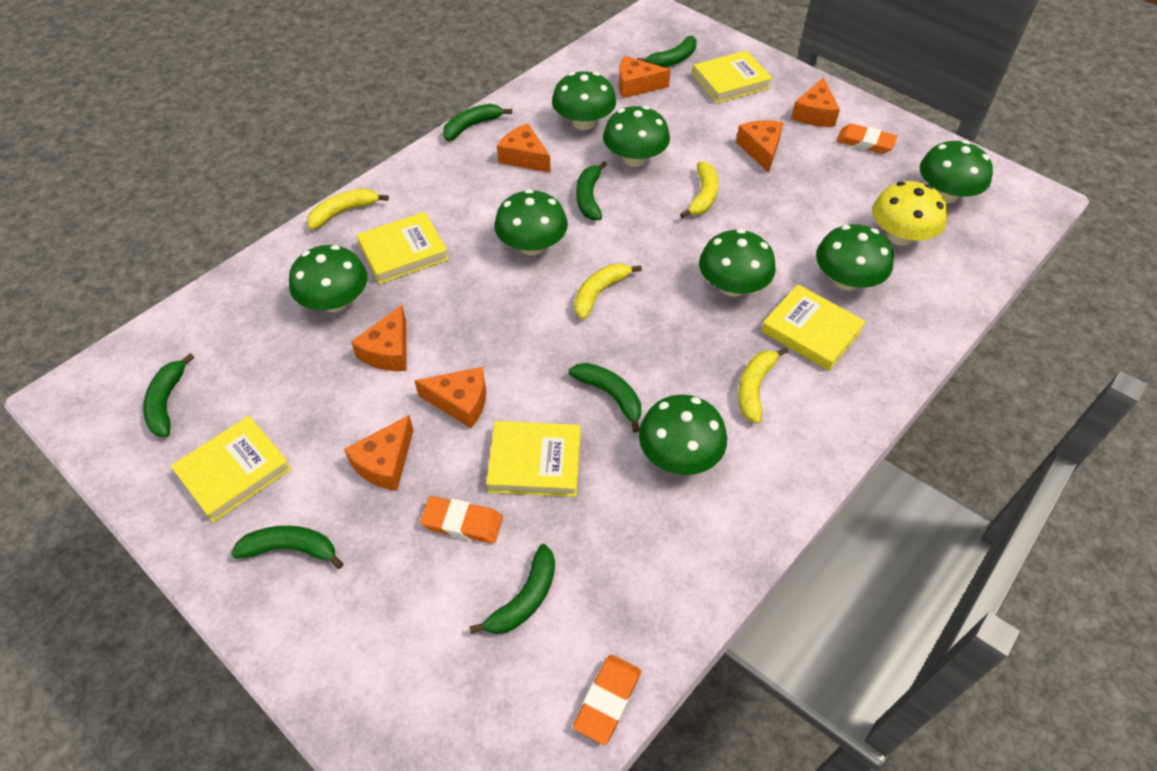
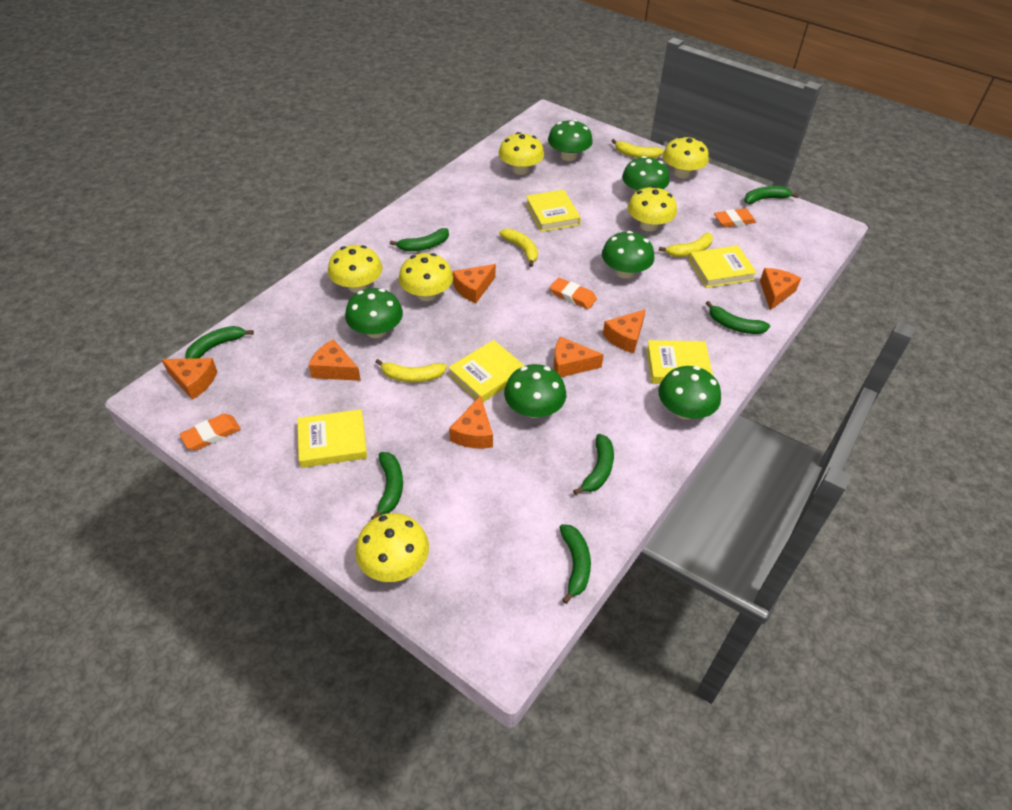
green mushroom: 8 -> 6
yellow mushroom: 1 -> 6

